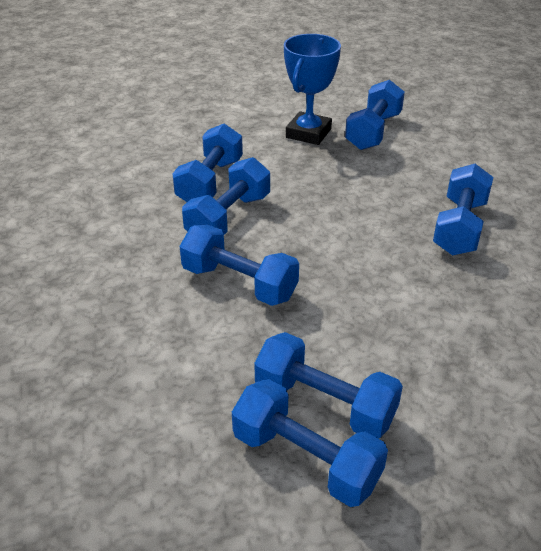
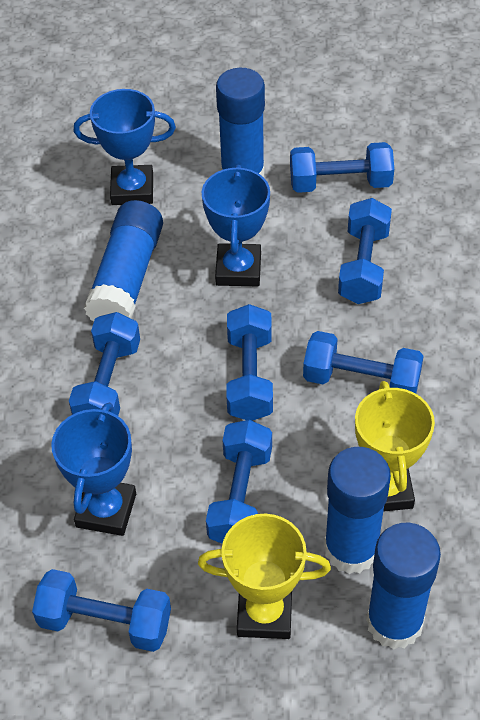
blue glue stick: 0 -> 4
blue trophy: 1 -> 3
yellow trophy: 0 -> 2

